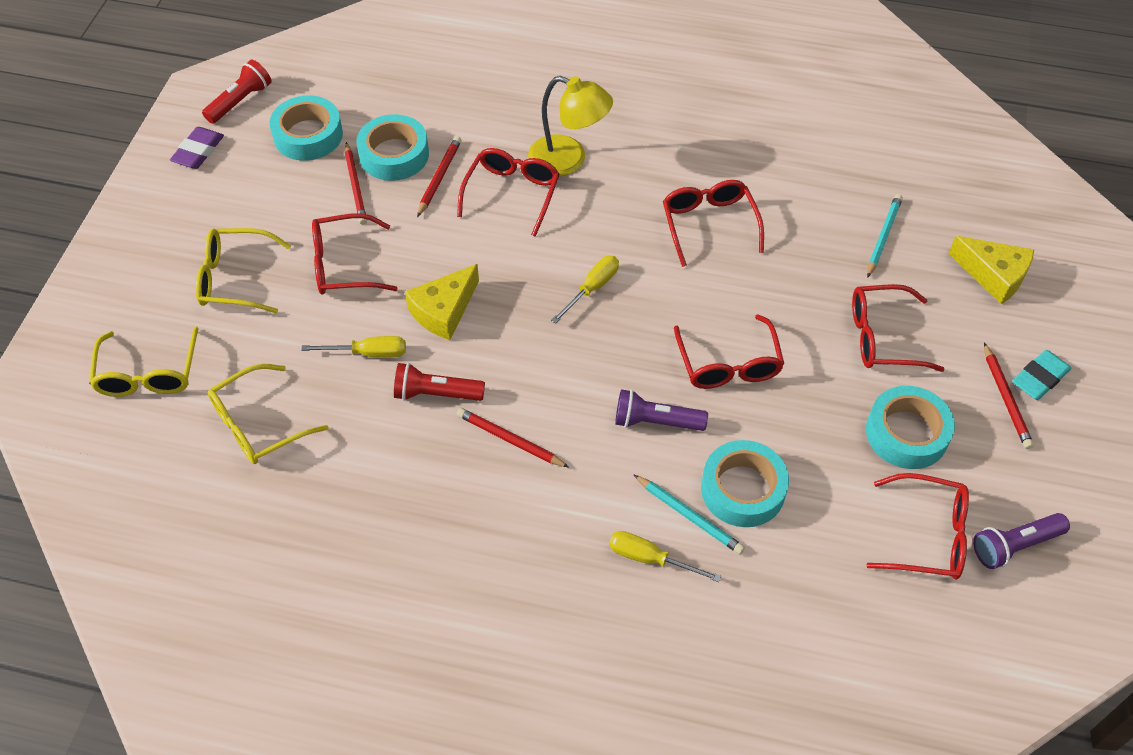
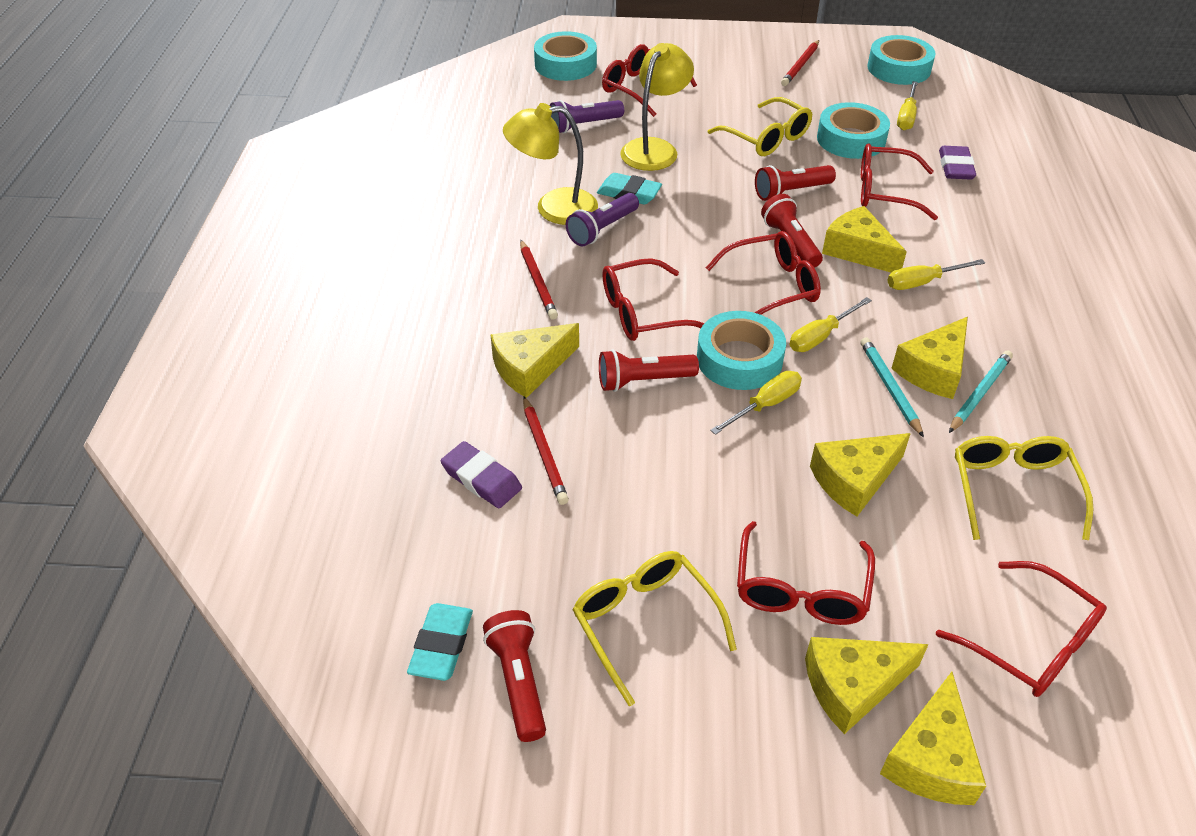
purple eraser: 1 -> 2
red flashlight: 2 -> 4
red pencil: 4 -> 3
turquoise eraser: 1 -> 2
yellow cheese: 2 -> 6
yellow lamp: 1 -> 2
yellow screwdriver: 3 -> 4

